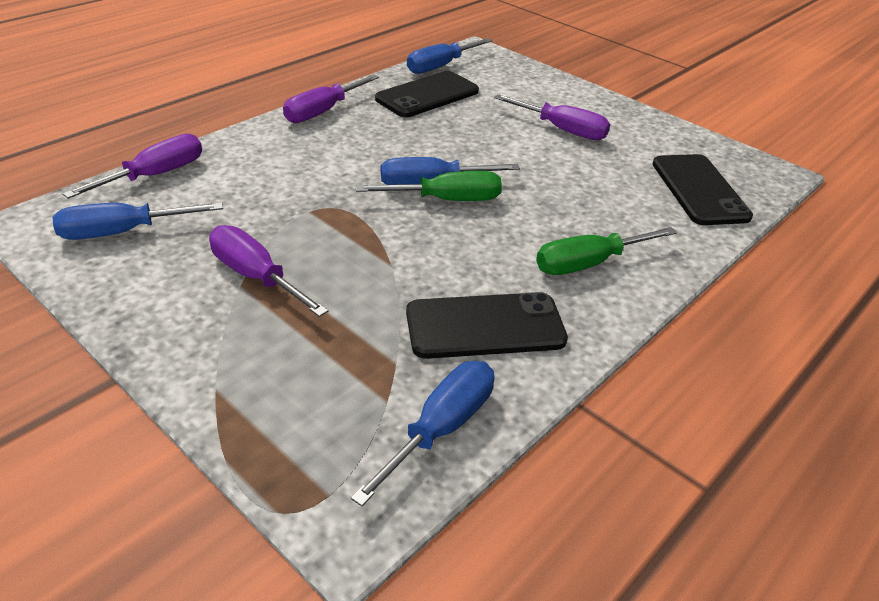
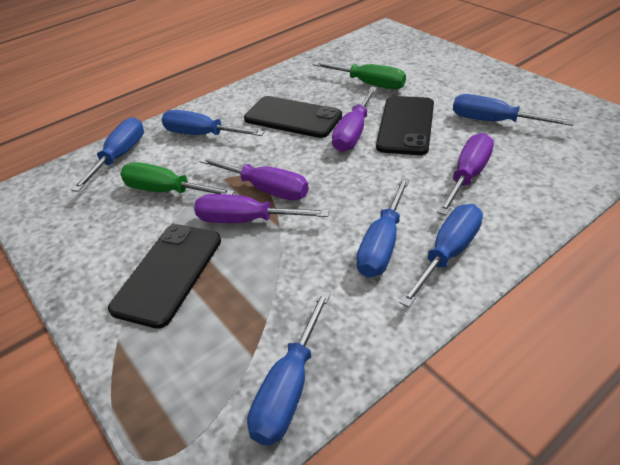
blue screwdriver: 4 -> 6

